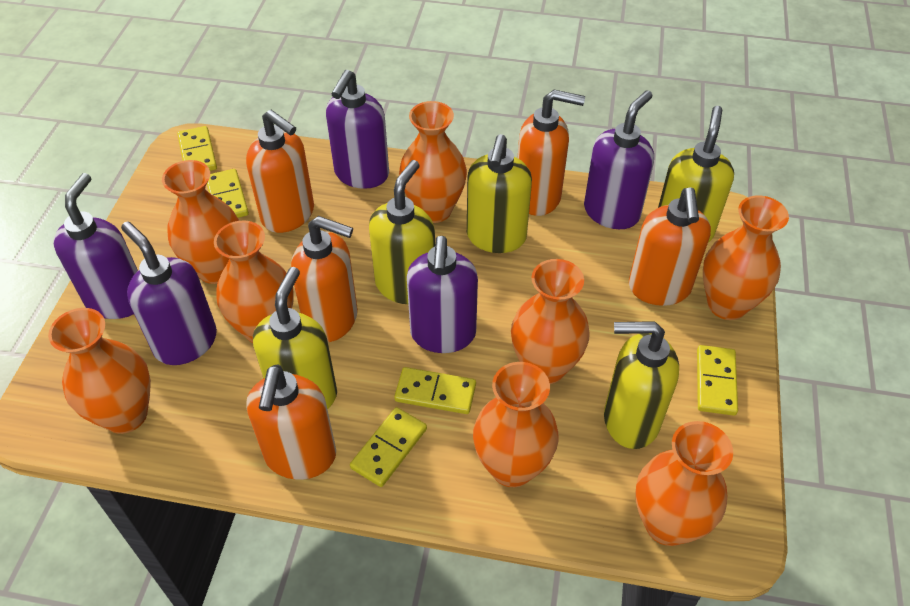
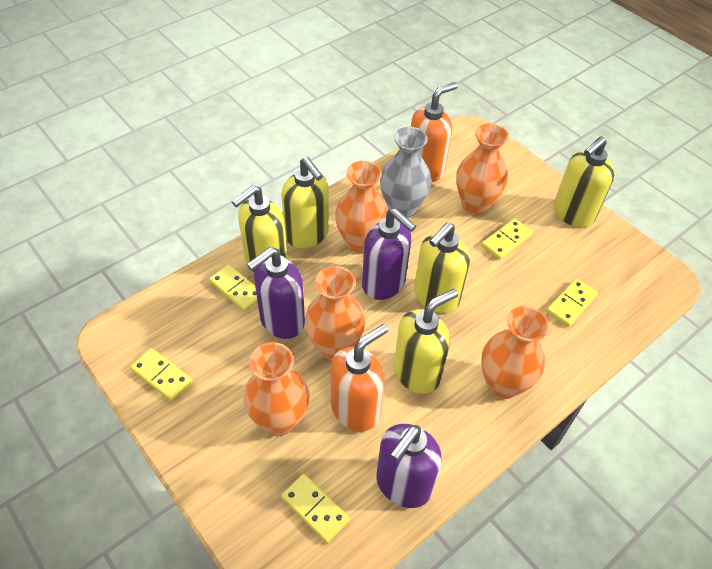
grey vase: 0 -> 1
orange soap dispenser: 5 -> 2
orange vase: 8 -> 5
purple soap dispenser: 5 -> 3

